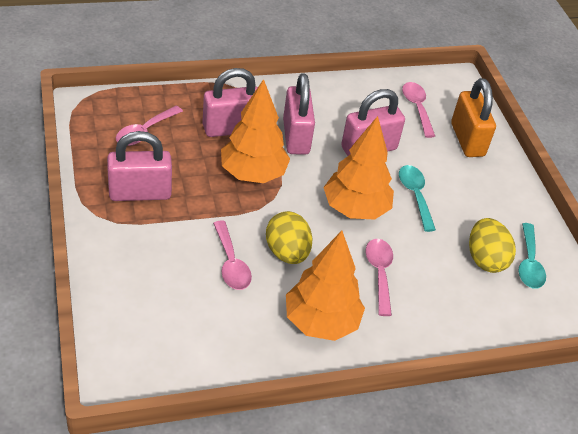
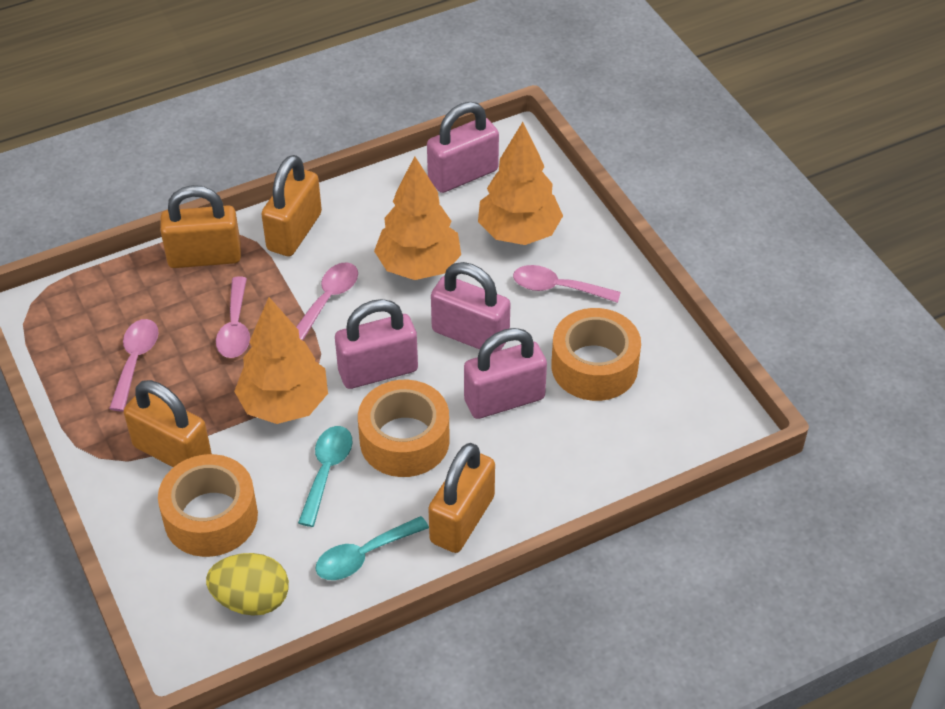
orange padlock: 1 -> 4
orange tape: 0 -> 3
yellow egg: 2 -> 1

